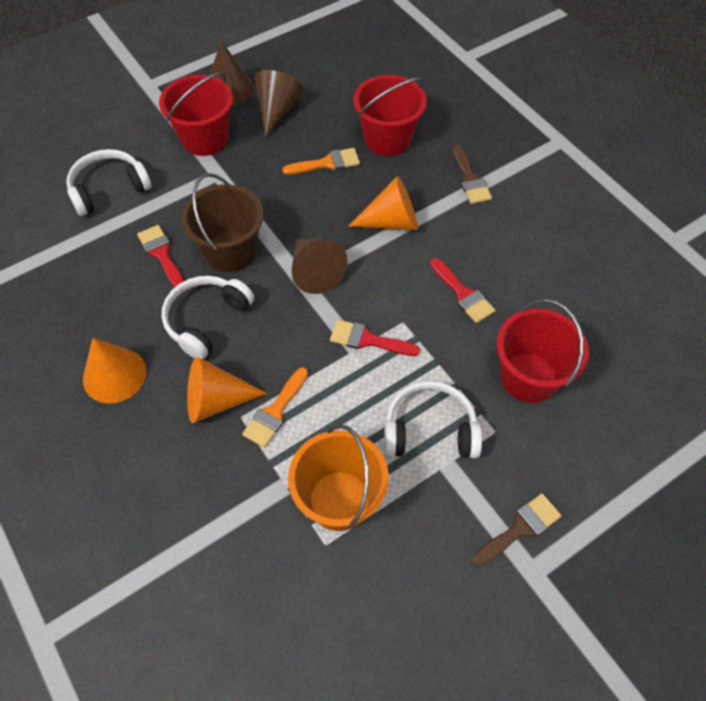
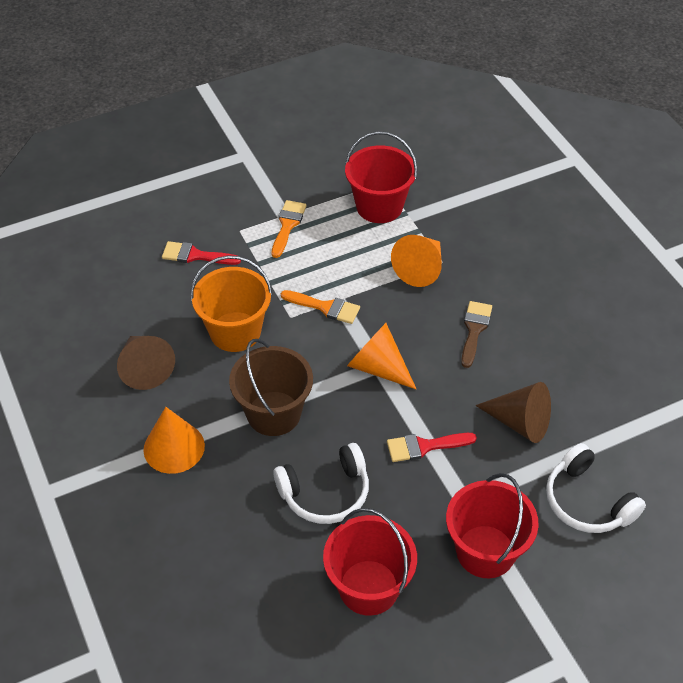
brown brush: 2 -> 1
brown cone: 3 -> 2
red brush: 3 -> 2
white headphones: 3 -> 2

